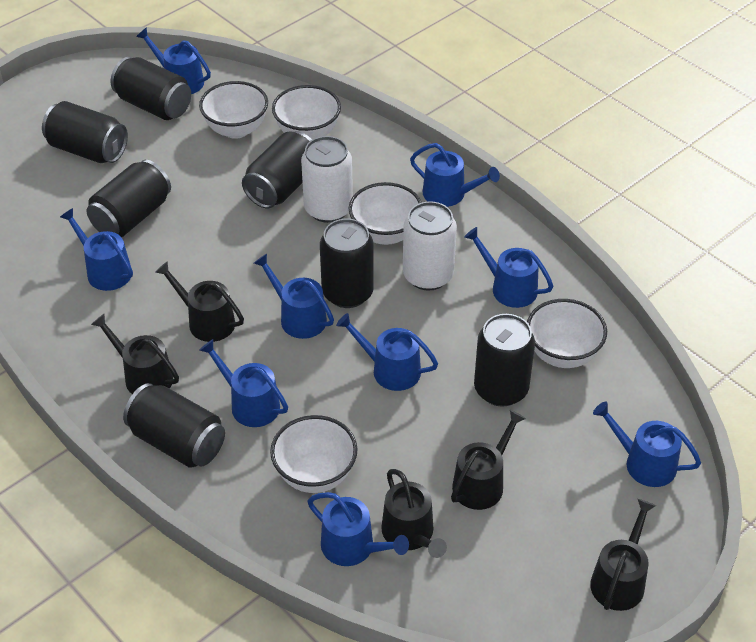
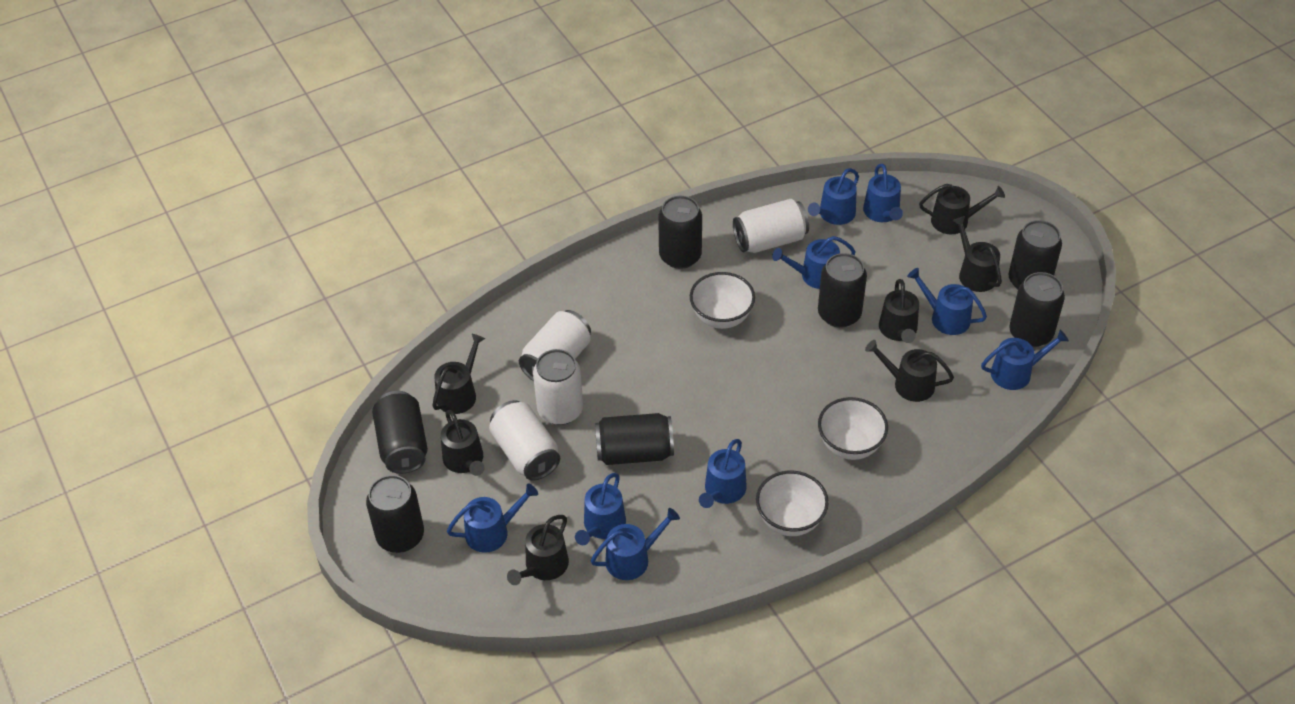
black watering can: 5 -> 7
white bowl: 5 -> 3
white can: 2 -> 4

